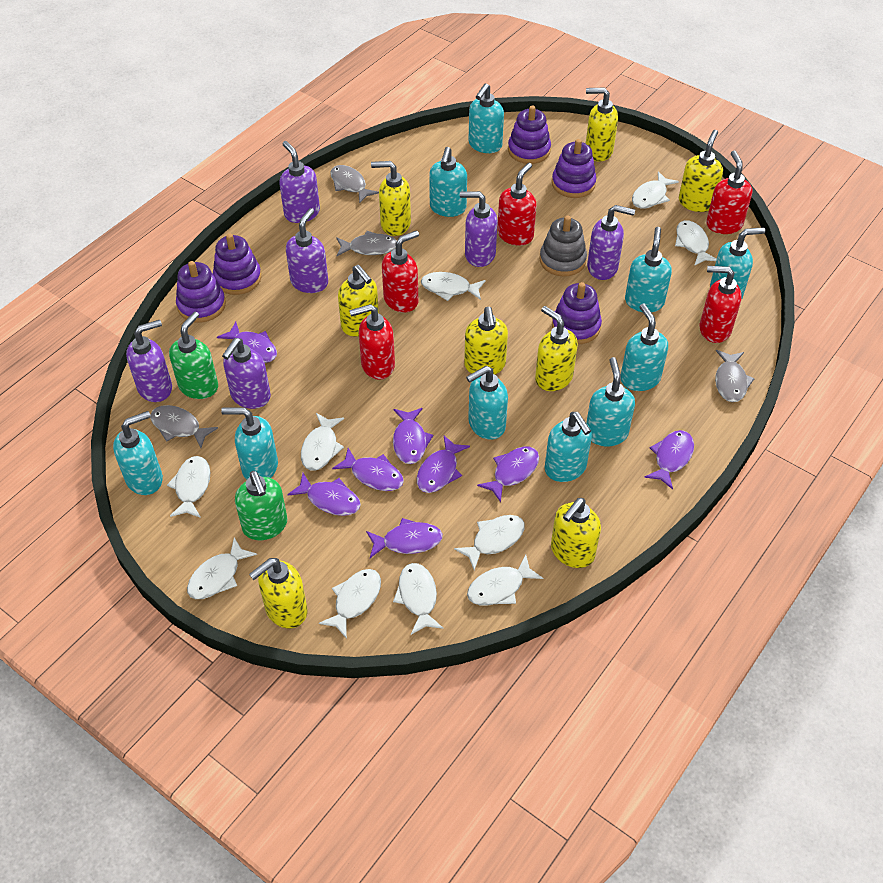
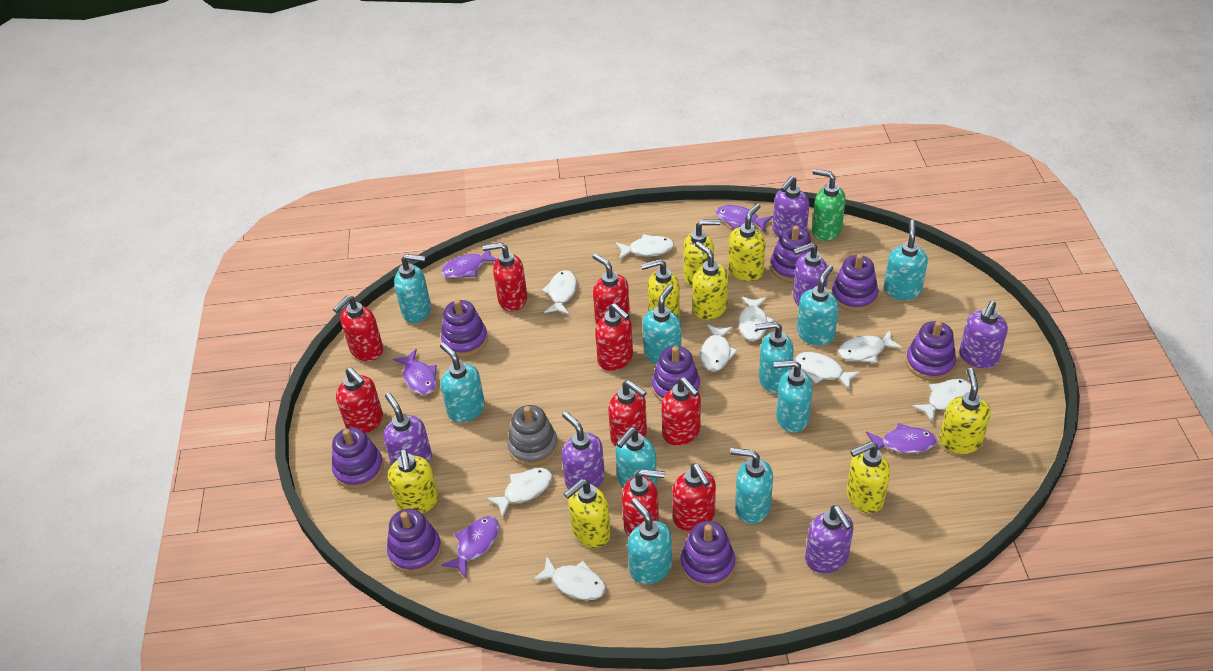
green soap dispenser: 2 -> 1
grey fish: 4 -> 0
purple fish: 8 -> 5
purple stacking toy: 5 -> 8
red soap dispenser: 5 -> 9
white fish: 10 -> 9

